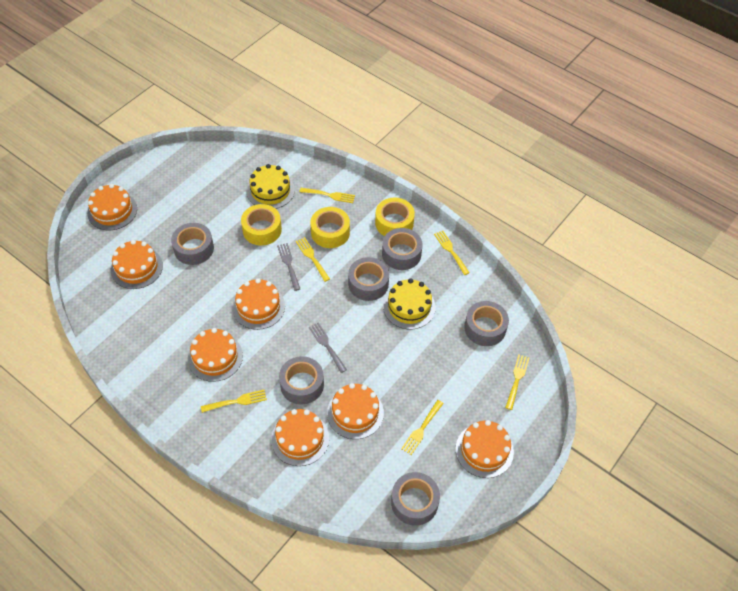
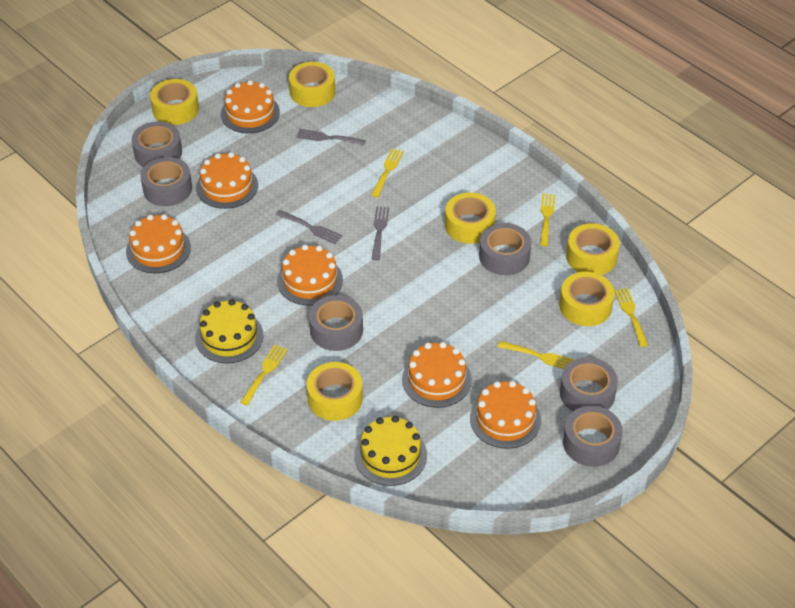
grey fork: 2 -> 3
orange cake: 7 -> 6
yellow fork: 6 -> 5
yellow tape: 3 -> 6

